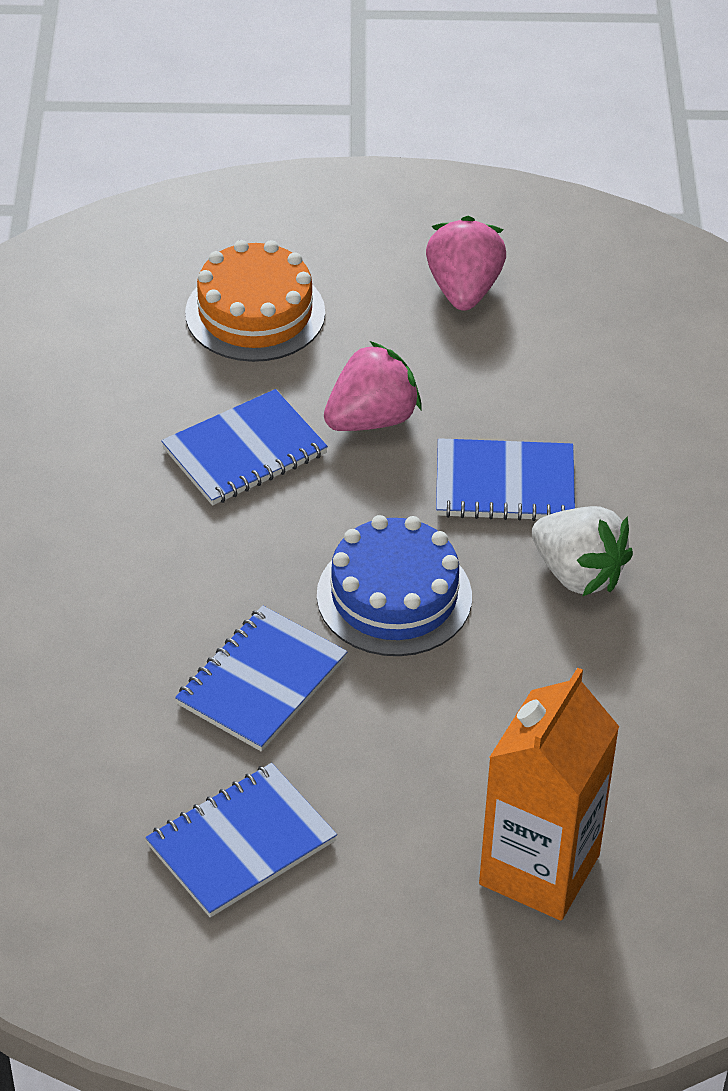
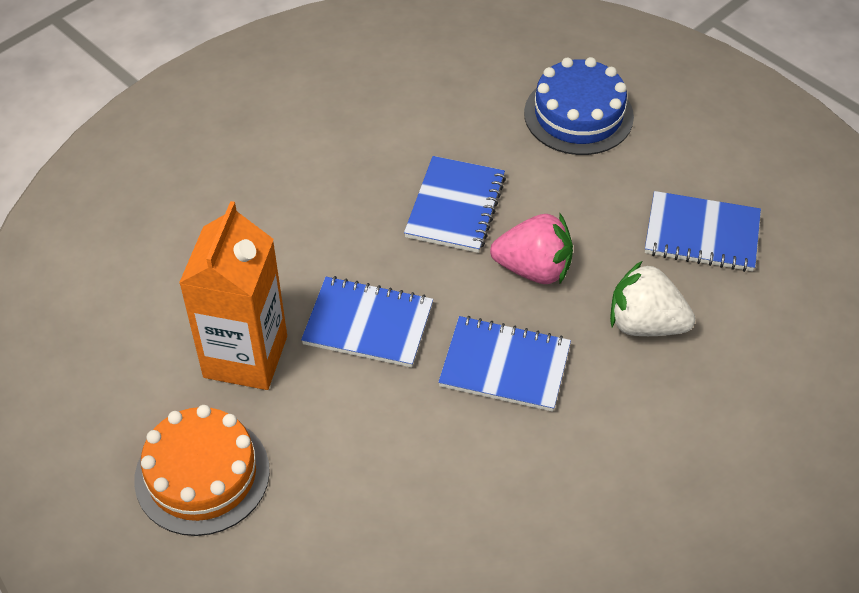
pink strawberry: 2 -> 1

